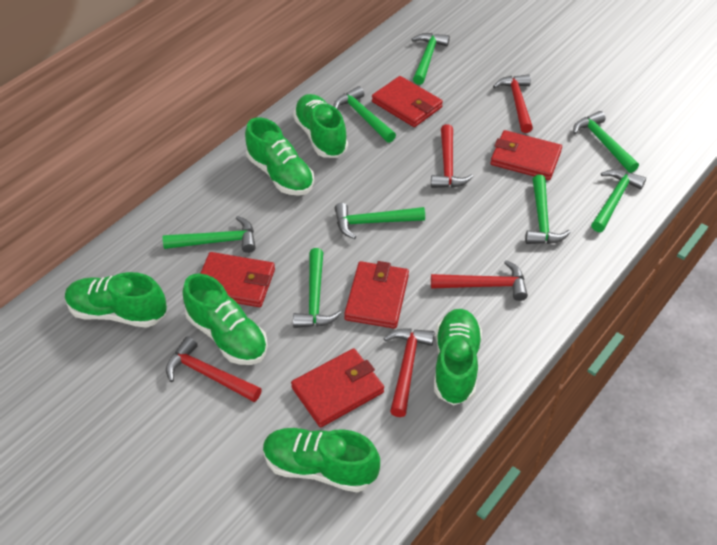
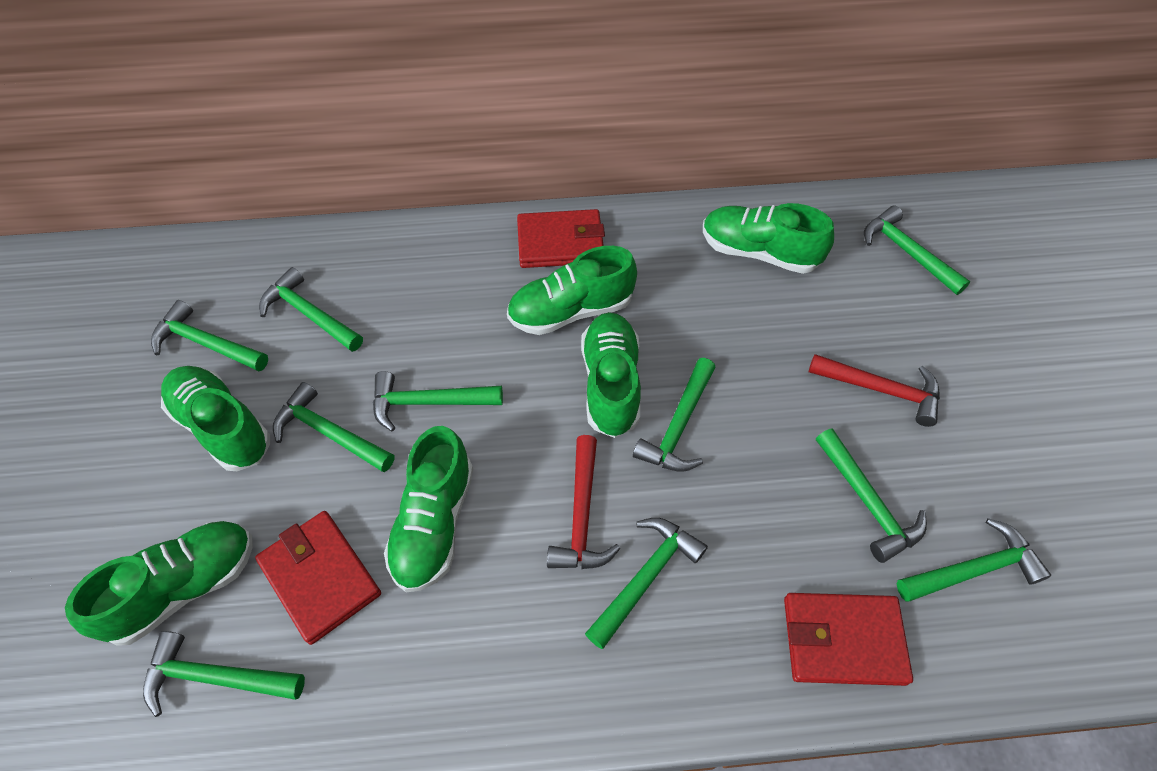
green hammer: 8 -> 10
red hammer: 5 -> 2
red wallet: 5 -> 3

